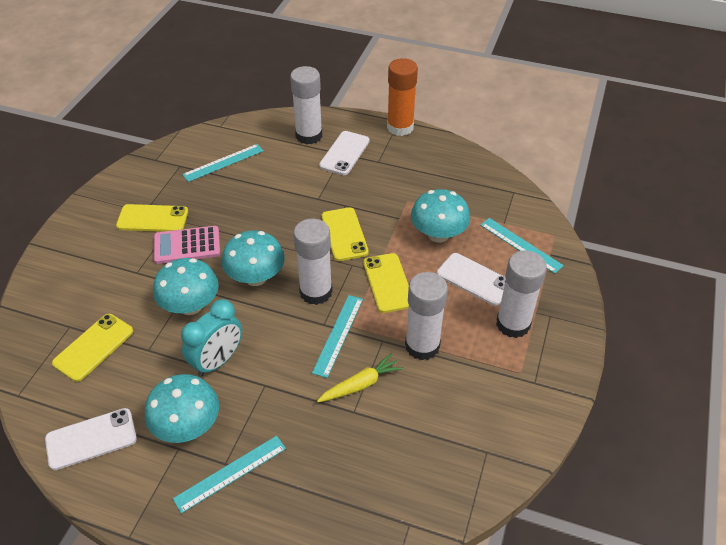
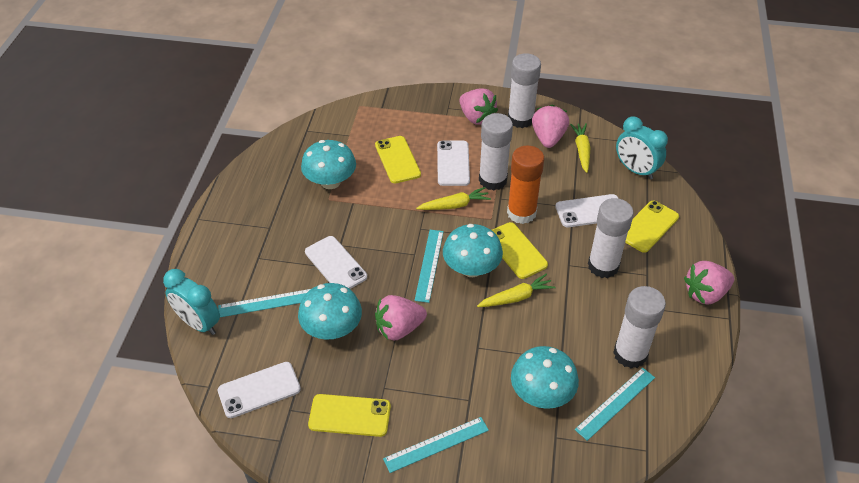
pink calculator: 1 -> 0
pink strawberry: 0 -> 4
turquoise clock: 1 -> 2
white phone: 3 -> 4
yellow carrot: 1 -> 3

